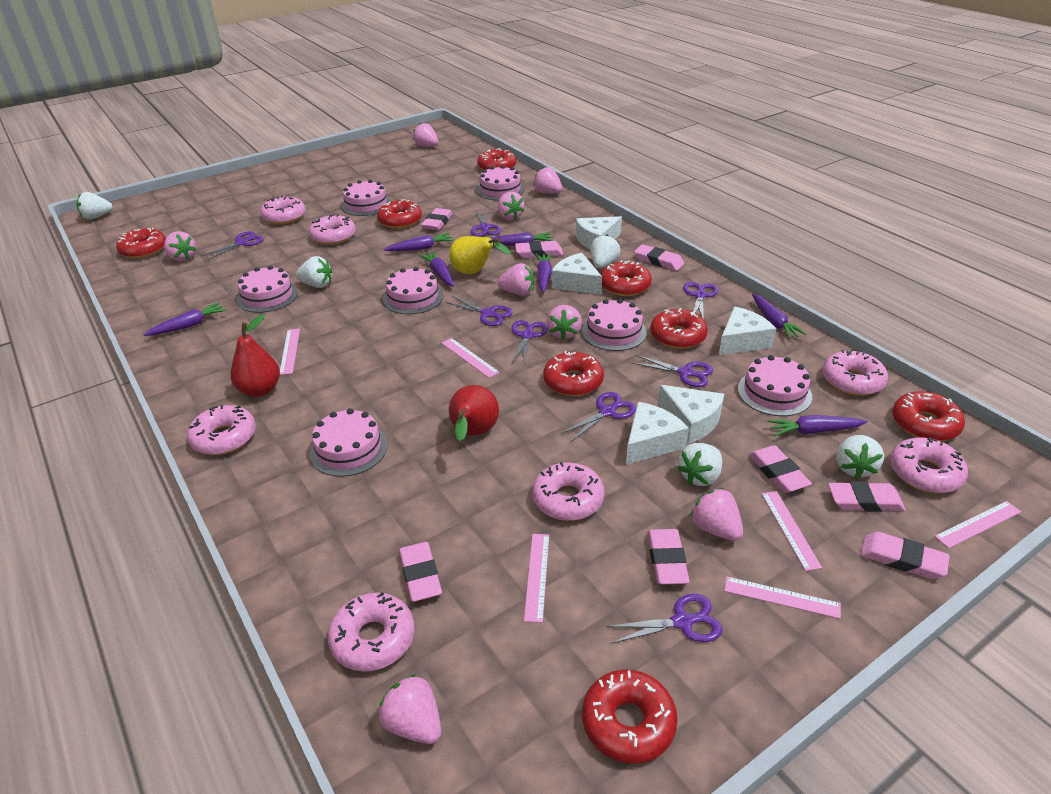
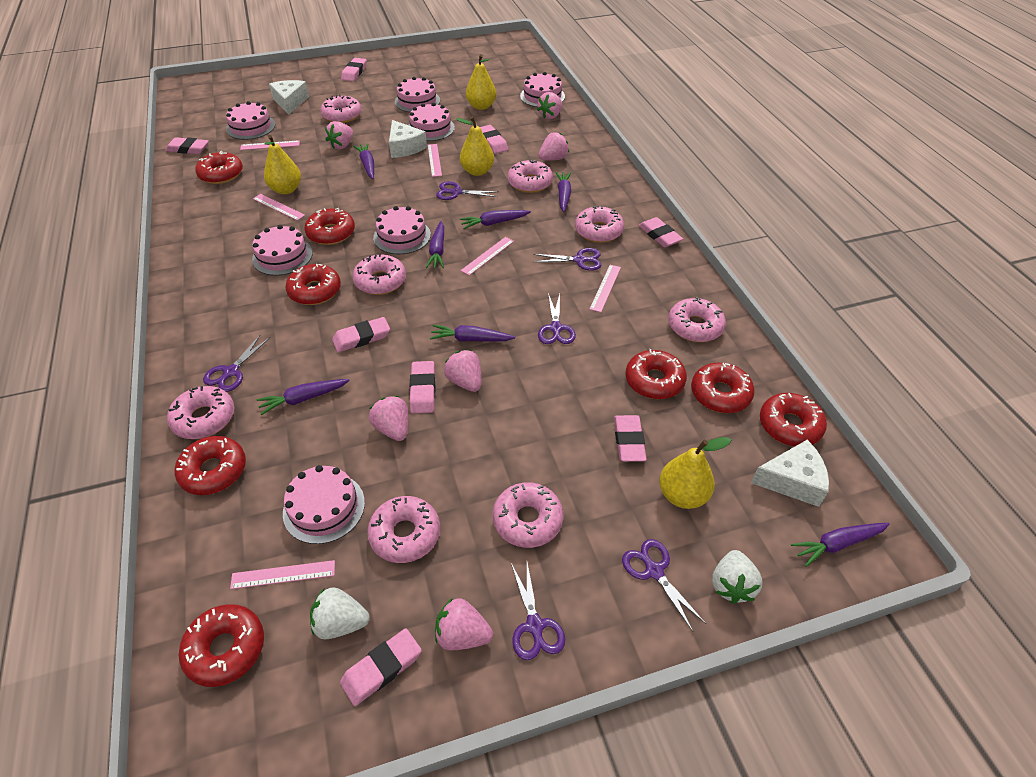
pink donut: 7 -> 8
pink strawberry: 8 -> 6
purple scissors: 8 -> 6
red pear: 2 -> 0
white cheese: 5 -> 3
white strawberry: 5 -> 2
yellow pear: 1 -> 4

